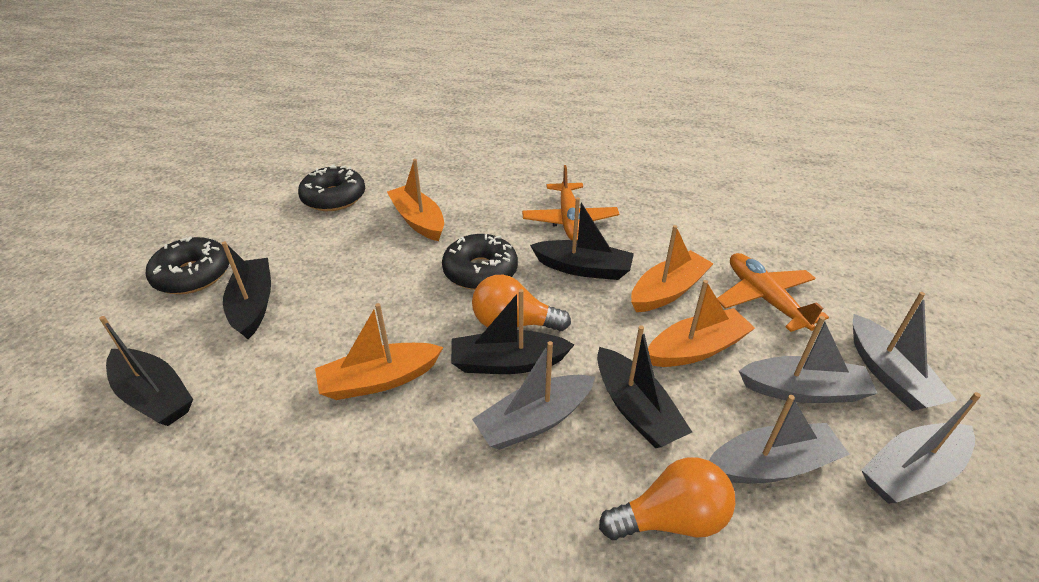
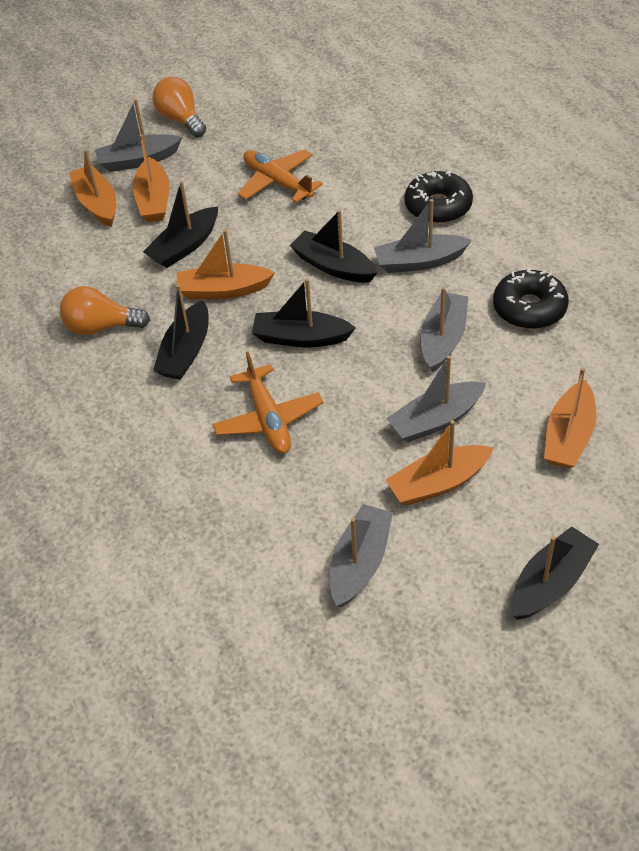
black donut: 3 -> 2
orange boat: 4 -> 5

